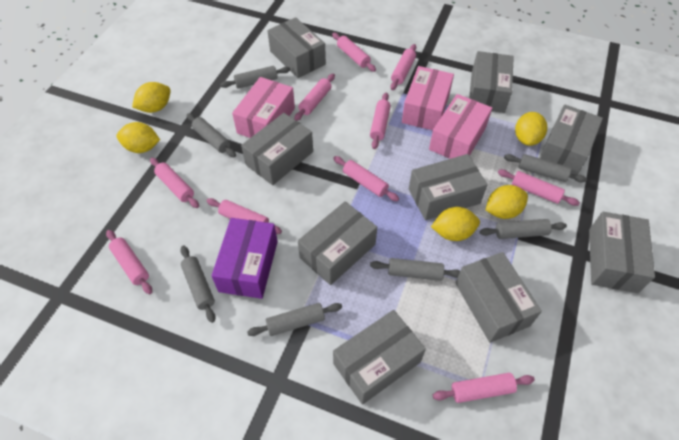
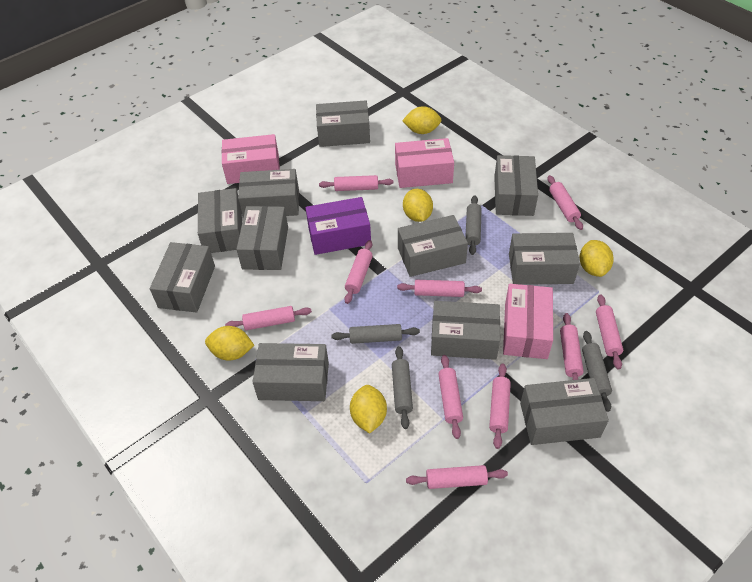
grey box: 9 -> 11
grey rolling pin: 7 -> 4

